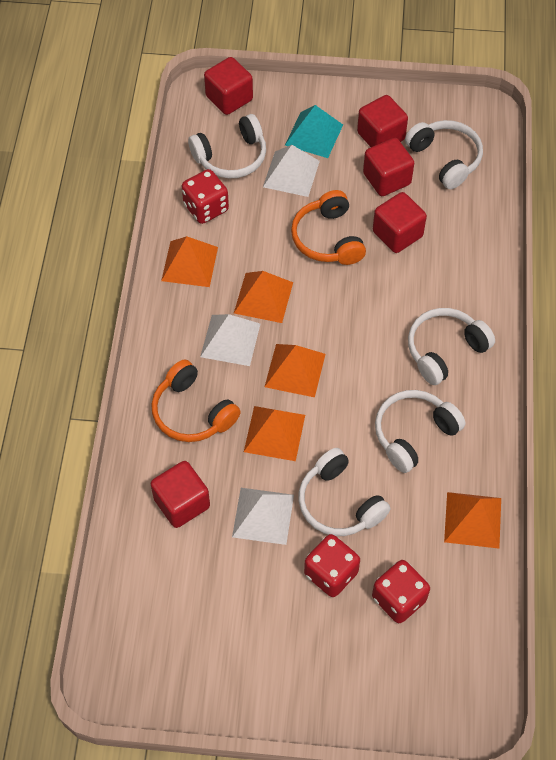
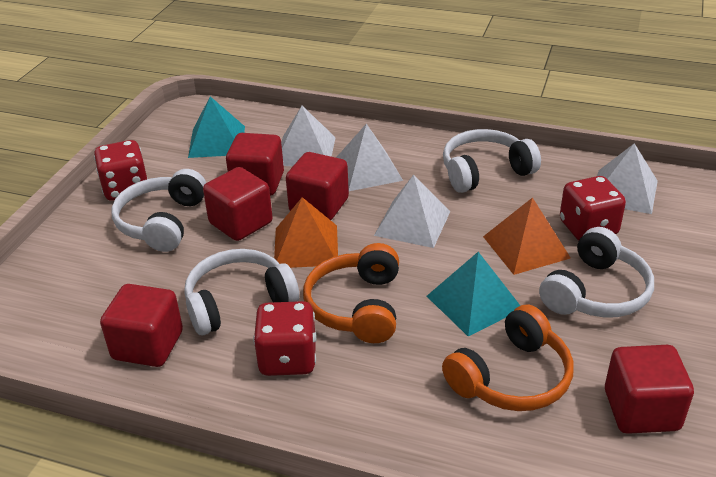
orange pyramid: 5 -> 2
turquoise pyramid: 1 -> 2
white headphones: 5 -> 4
white pyramid: 3 -> 4

